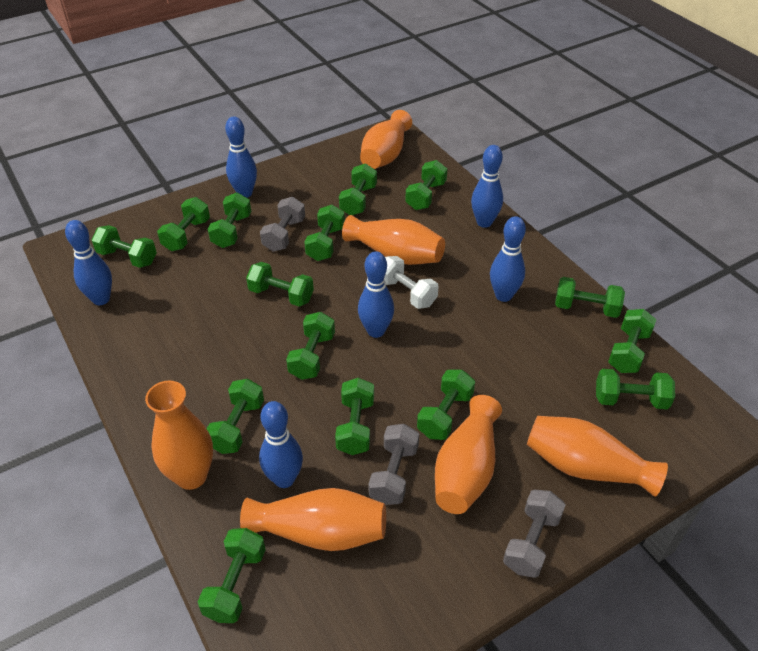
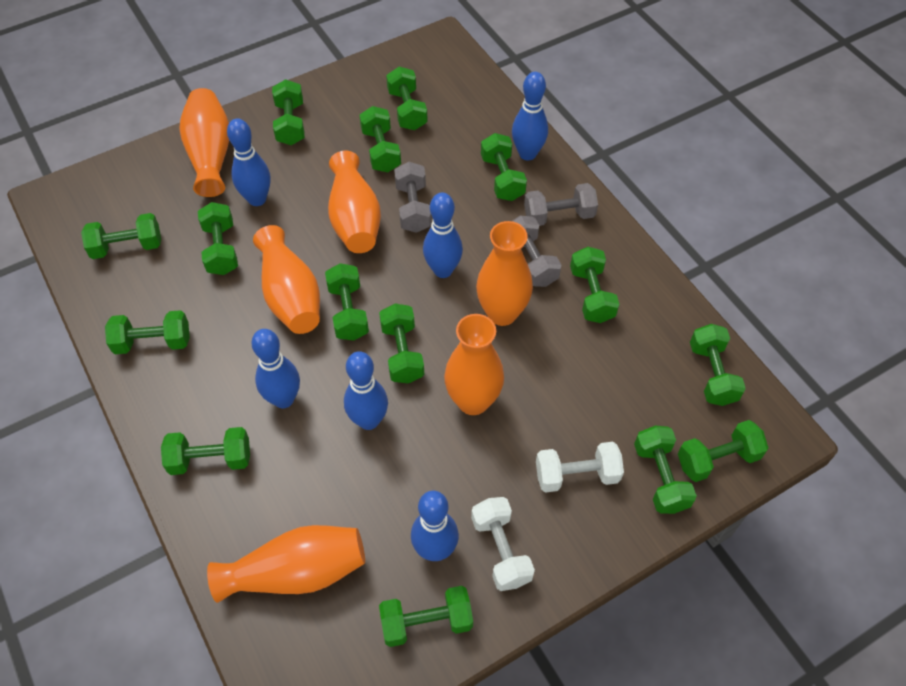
white dumbbell: 1 -> 2

